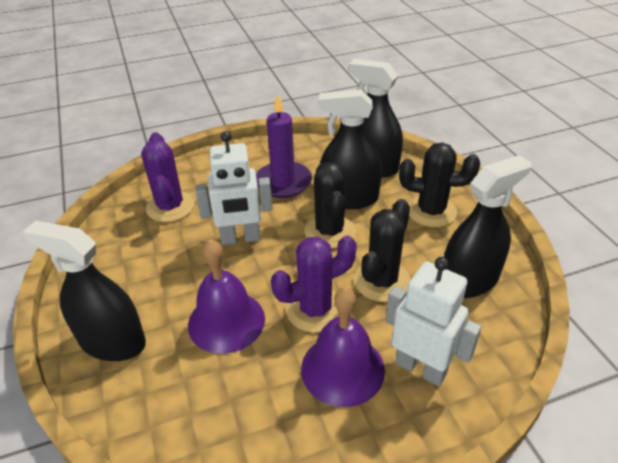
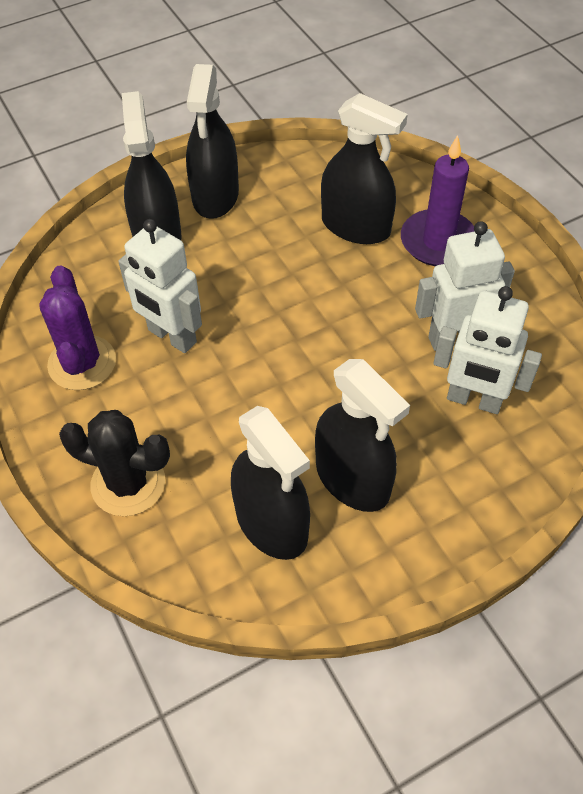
black cactus: 3 -> 1
black spray bottle: 4 -> 5
purple bell: 2 -> 0
purple cactus: 2 -> 1
white robot: 2 -> 3

